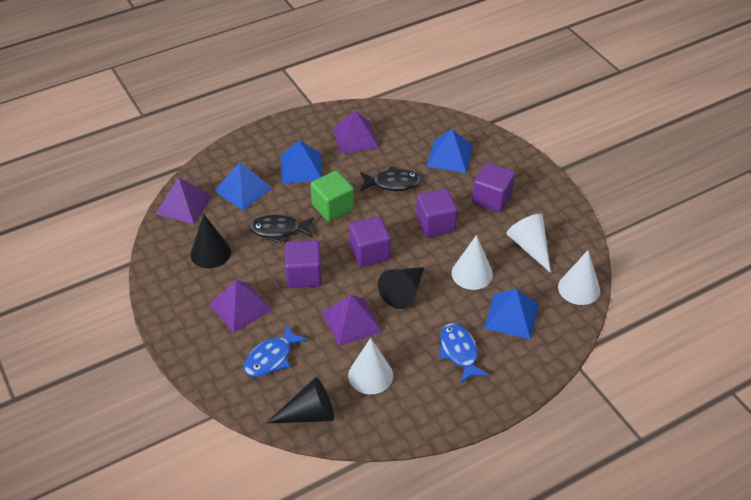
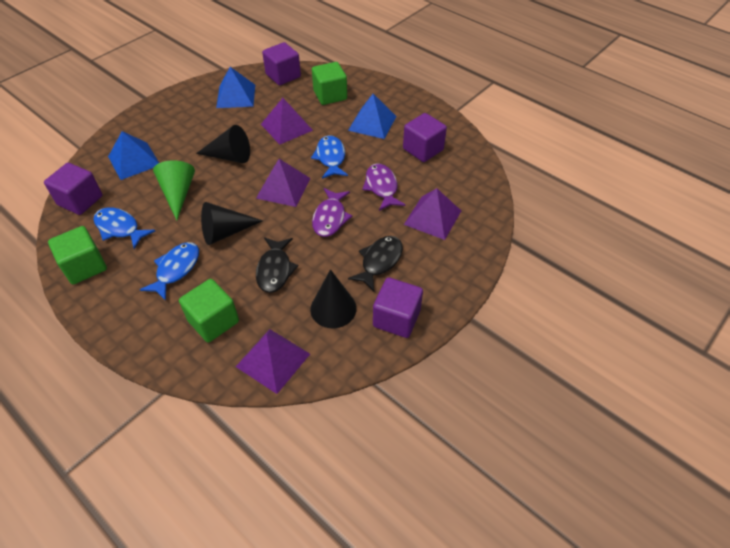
blue fish: 2 -> 3
blue pyramid: 4 -> 3
green cone: 0 -> 1
green cube: 1 -> 3
purple fish: 0 -> 2
white cone: 4 -> 0

